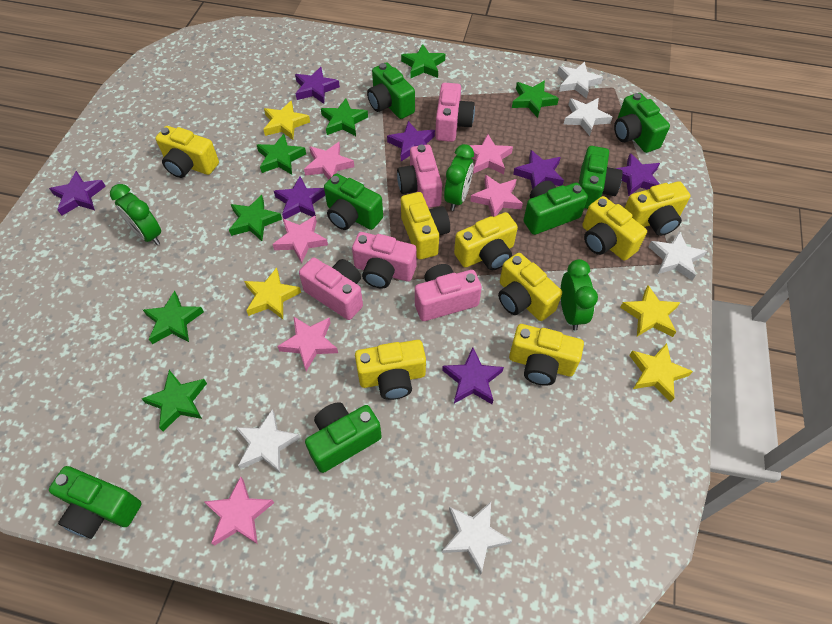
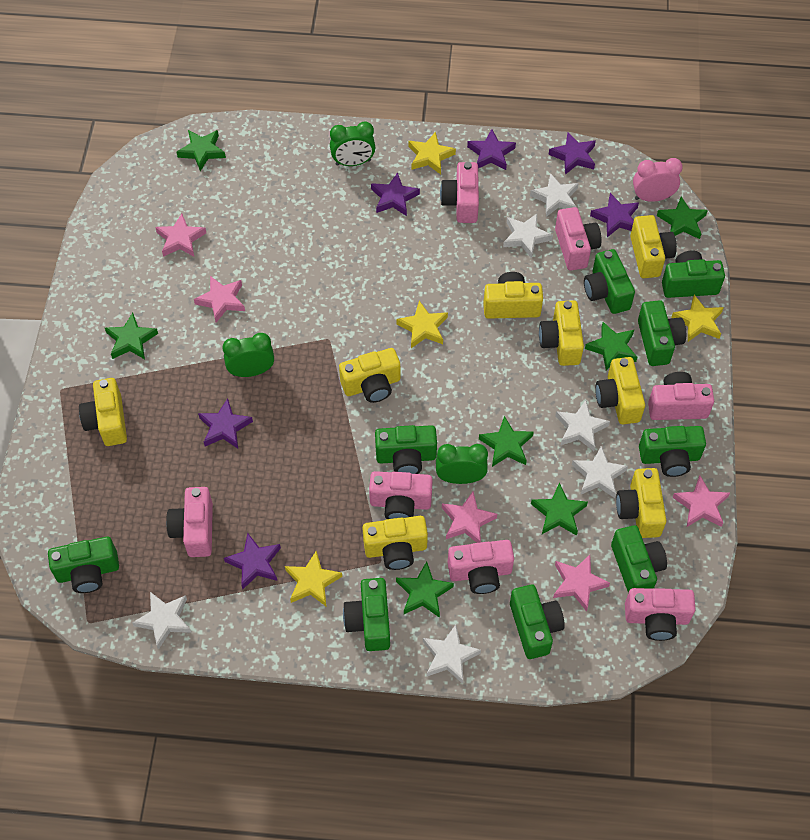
green camera: 7 -> 9
pink camera: 5 -> 7
pink clock: 0 -> 1
pink star: 6 -> 5
purple star: 7 -> 6
white star: 5 -> 6

